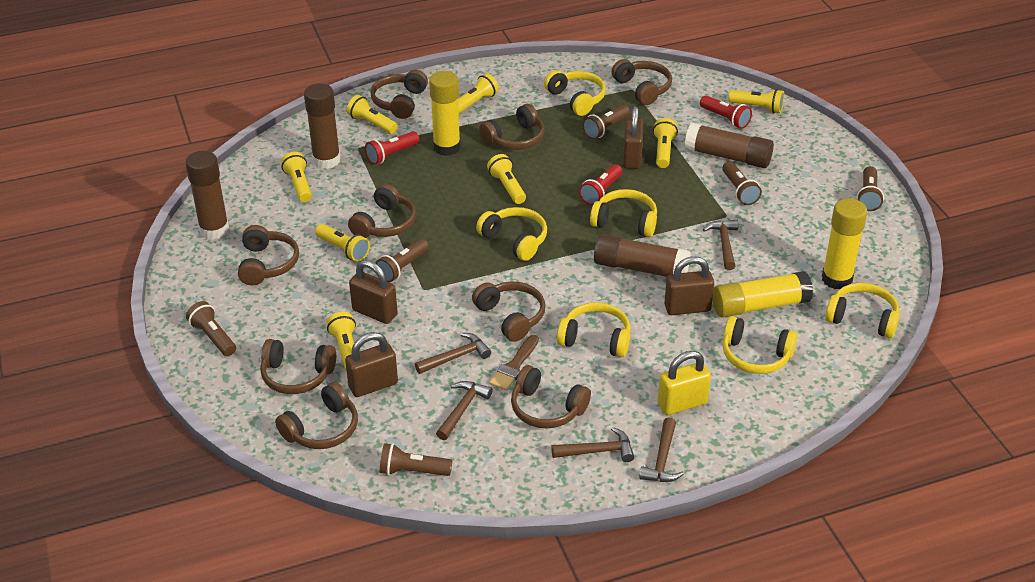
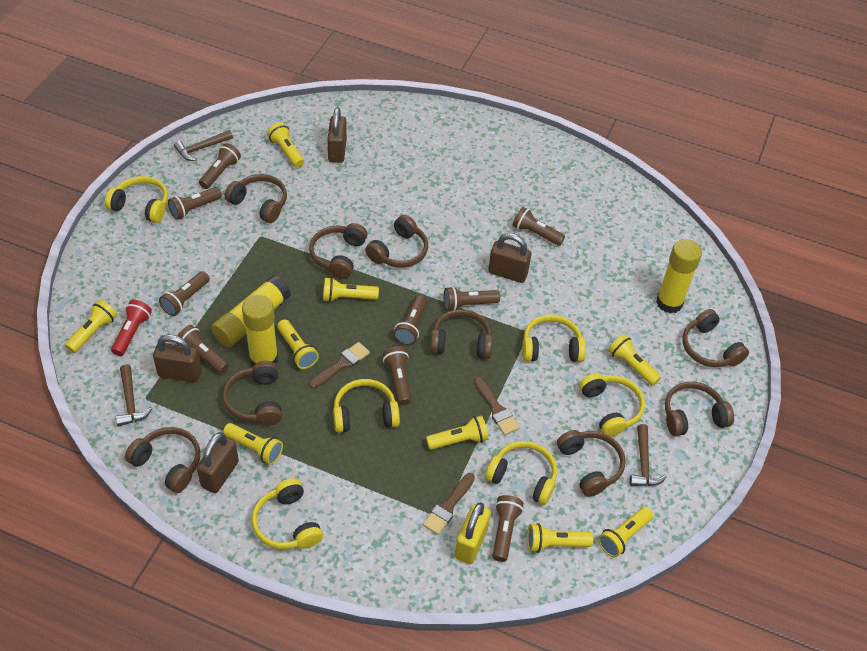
brown brush: 1 -> 3
brown flashlight: 6 -> 9
brown glue stick: 4 -> 0
brown hammer: 5 -> 3
red flashlight: 3 -> 1
yellow flashlight: 8 -> 9

